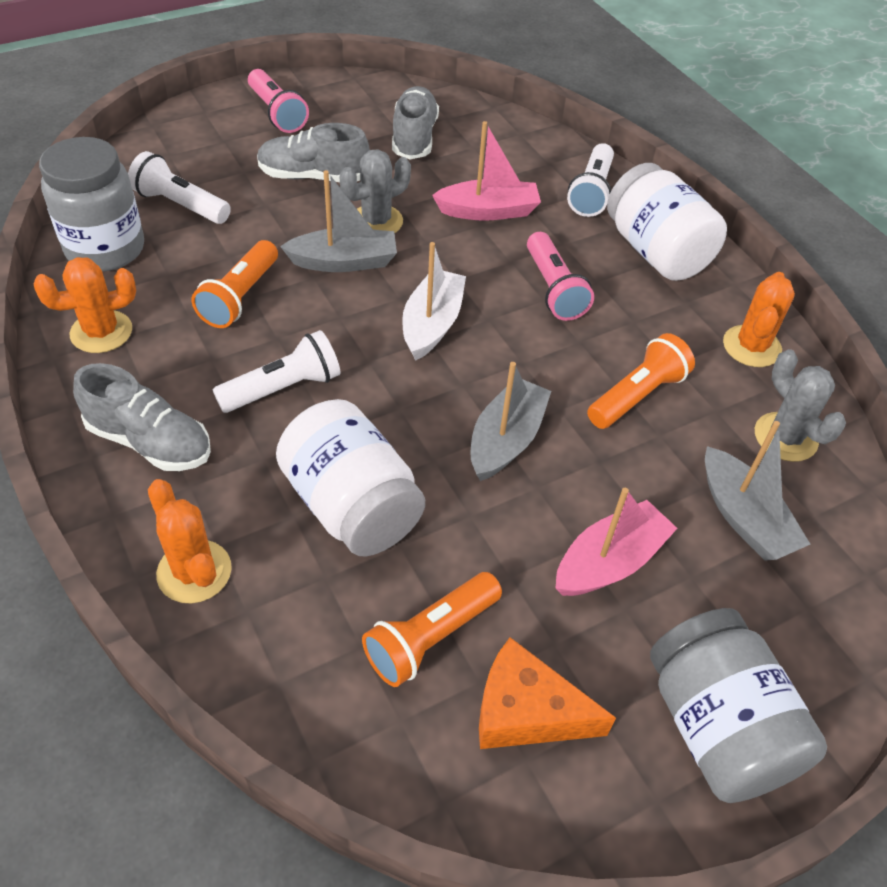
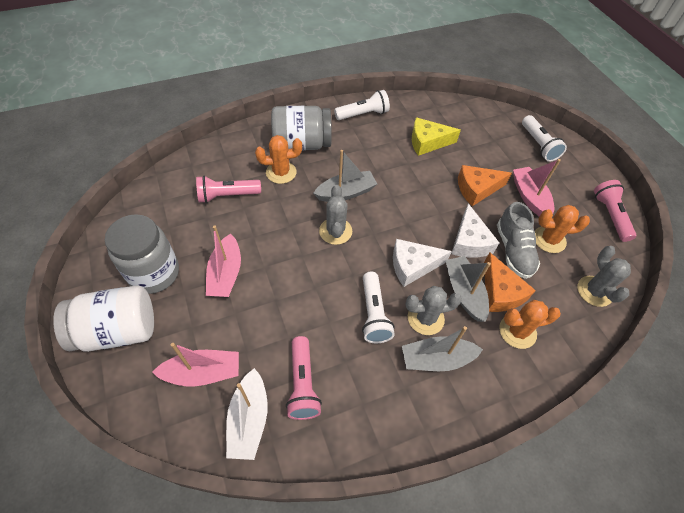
grey cactus: 2 -> 3
grey shoe: 3 -> 1
orange cheese: 1 -> 2
orange flashlight: 3 -> 0
pink boat: 2 -> 3
pink flashlight: 2 -> 3
white cheese: 0 -> 2
white jar: 2 -> 1
yellow cheese: 0 -> 1

